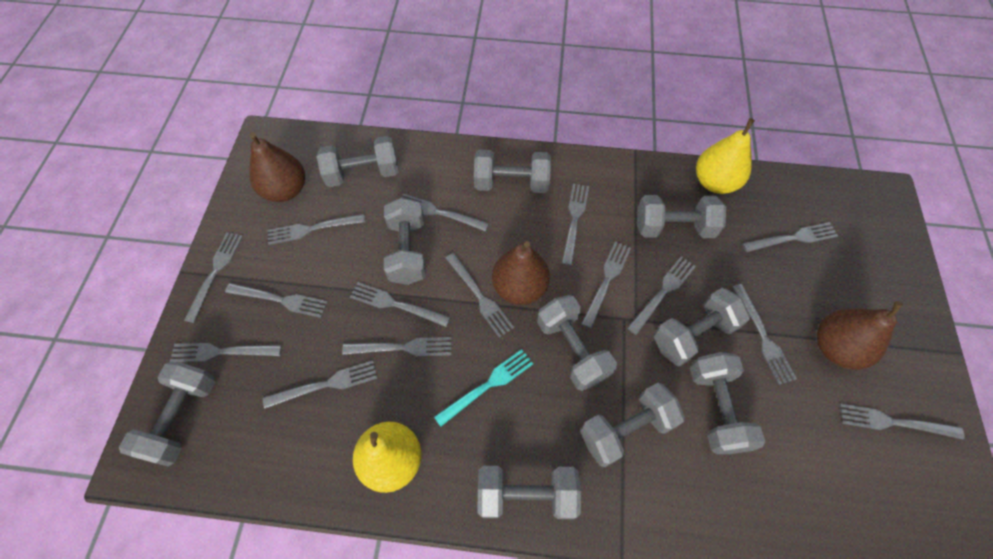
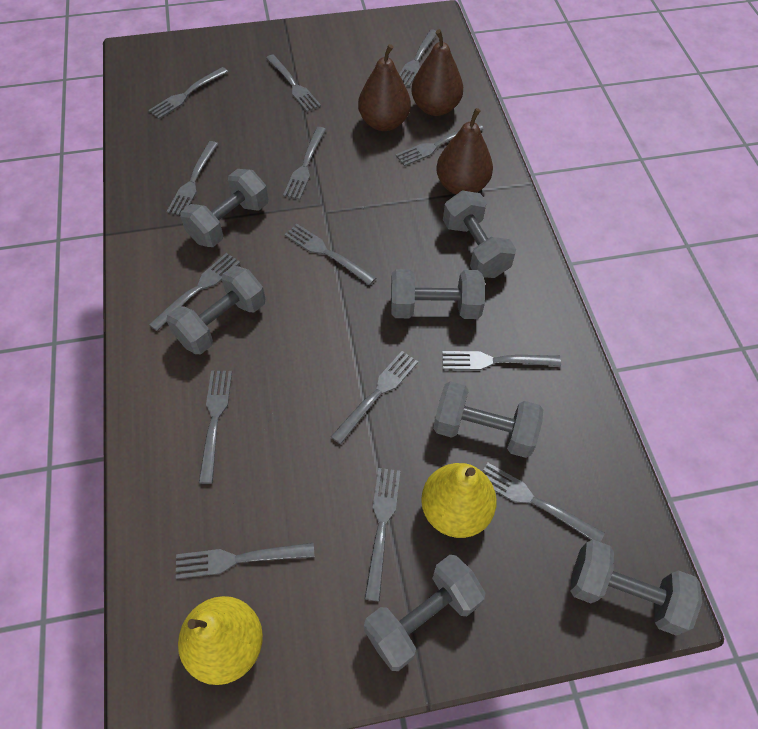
grey dumbbell: 10 -> 7
grey fork: 15 -> 14
turquoise fork: 1 -> 0

